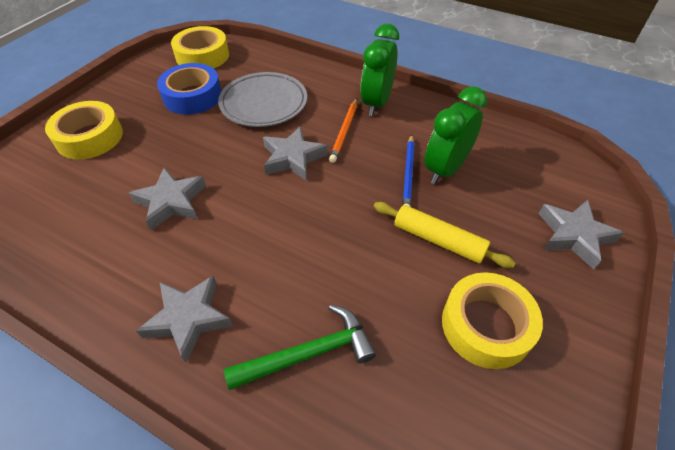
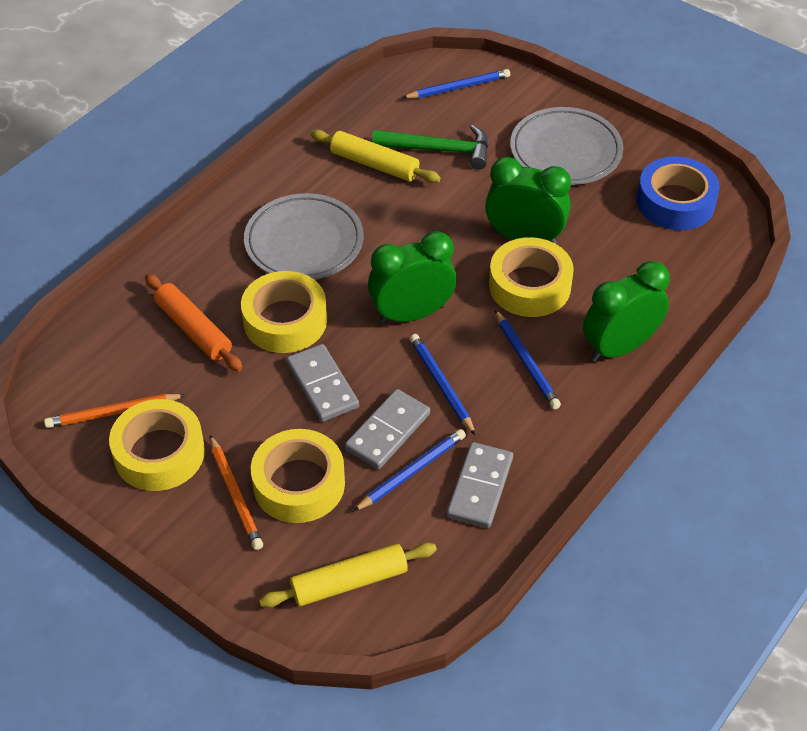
blue pencil: 1 -> 4
green clock: 2 -> 3
grey domino: 0 -> 3
grey plate: 1 -> 2
grey star: 4 -> 0
orange pencil: 1 -> 2
orange rolling pin: 0 -> 1
yellow rolling pin: 1 -> 2
yellow tape: 3 -> 4

